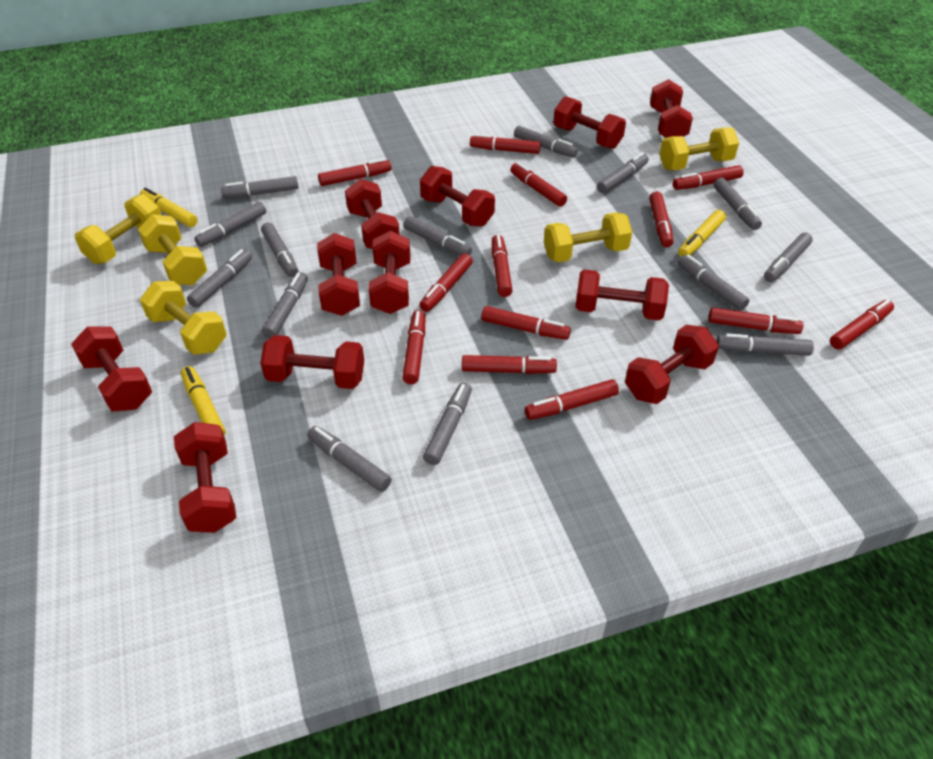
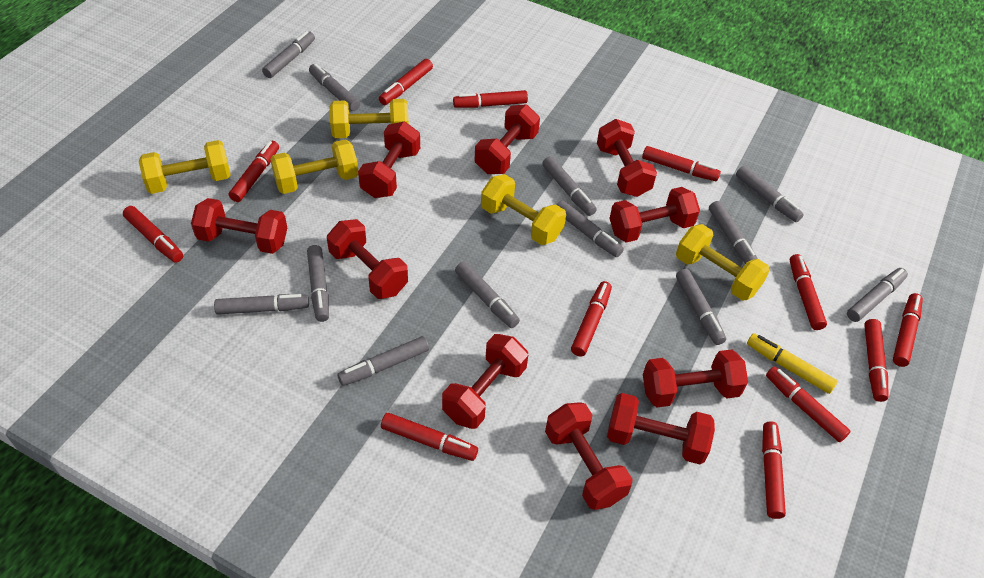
grey marker: 14 -> 12
red dumbbell: 11 -> 10
red marker: 13 -> 12
yellow marker: 3 -> 1

